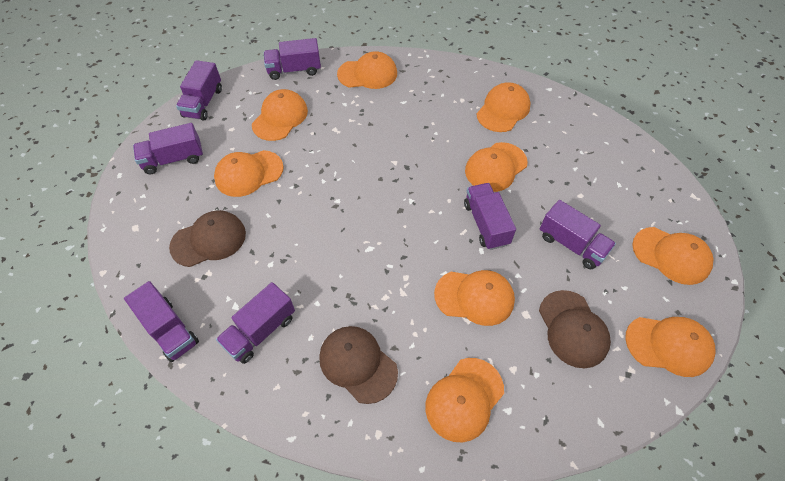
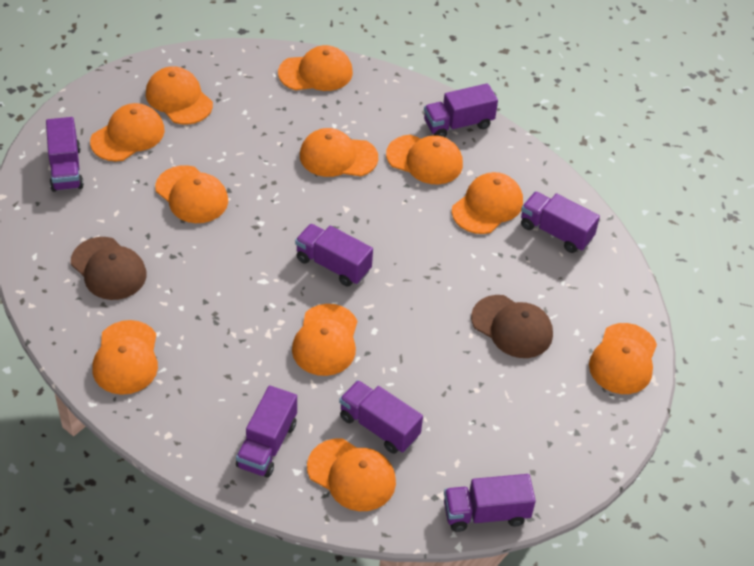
brown cap: 3 -> 2
orange cap: 9 -> 11

